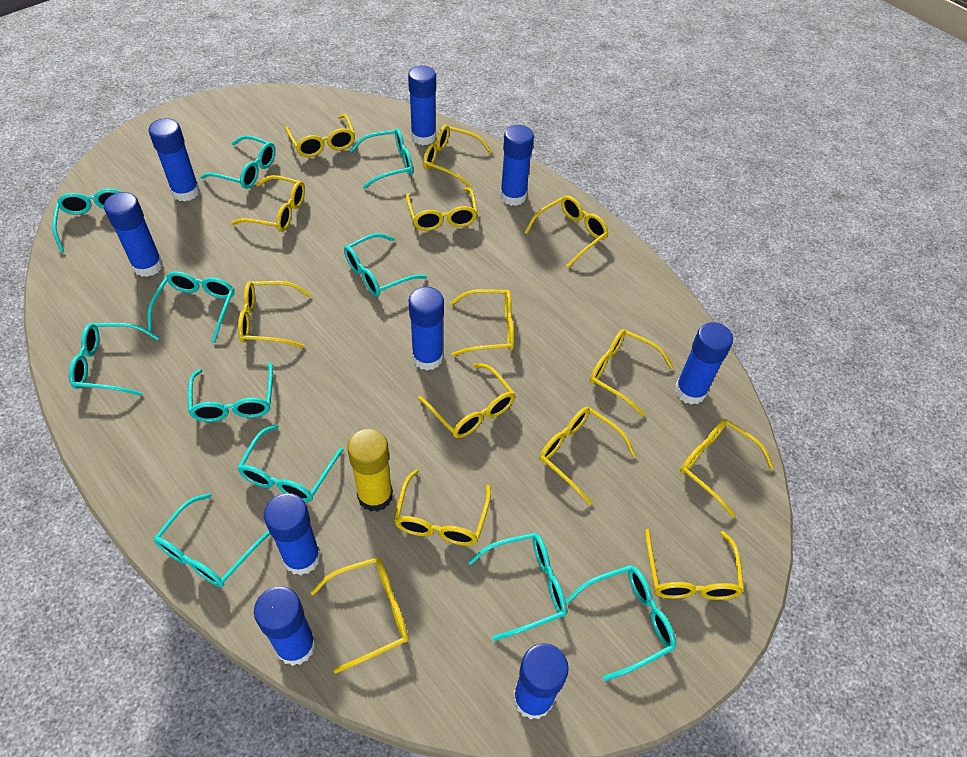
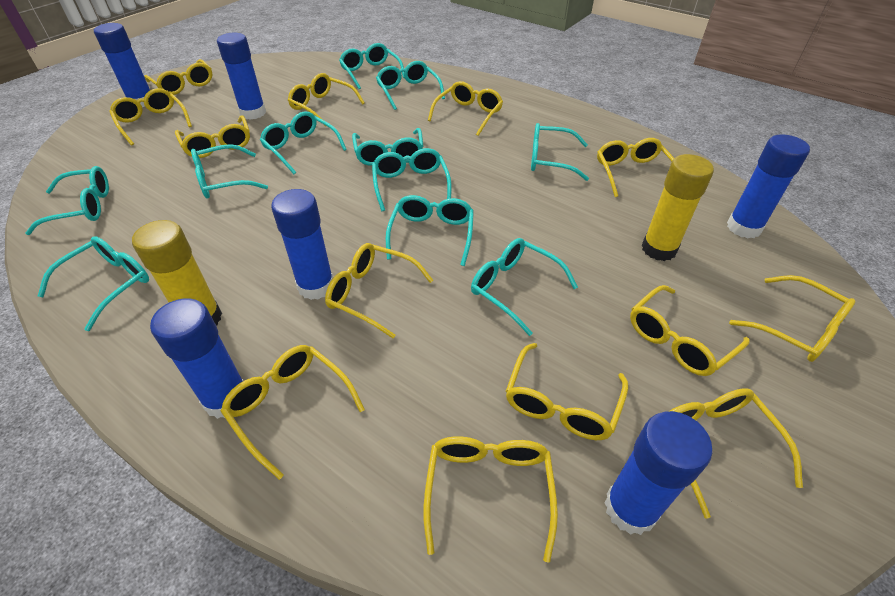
blue glue stick: 9 -> 6
yellow glasses: 14 -> 13
yellow glue stick: 1 -> 2

